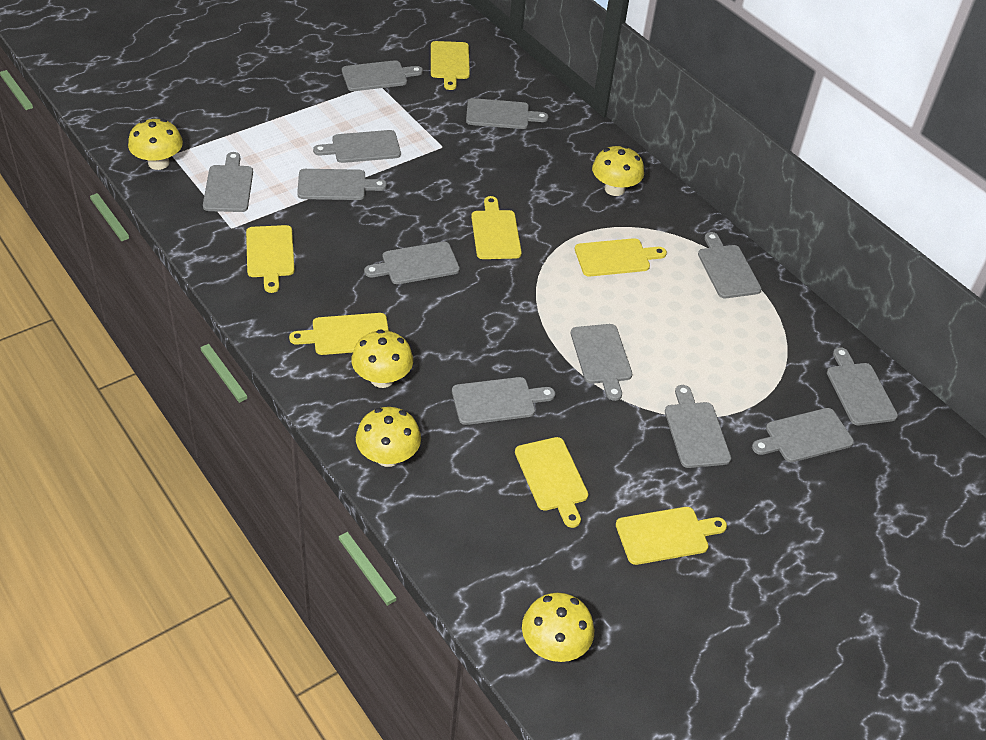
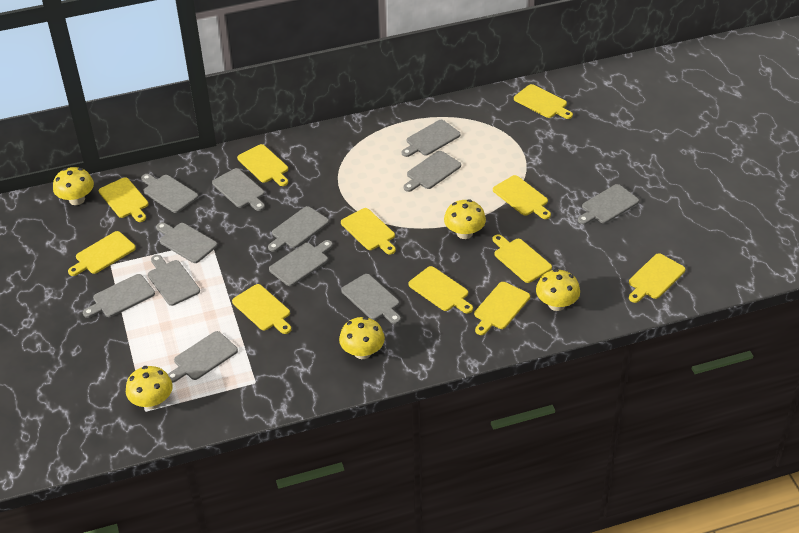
yellow cutting board: 7 -> 11

